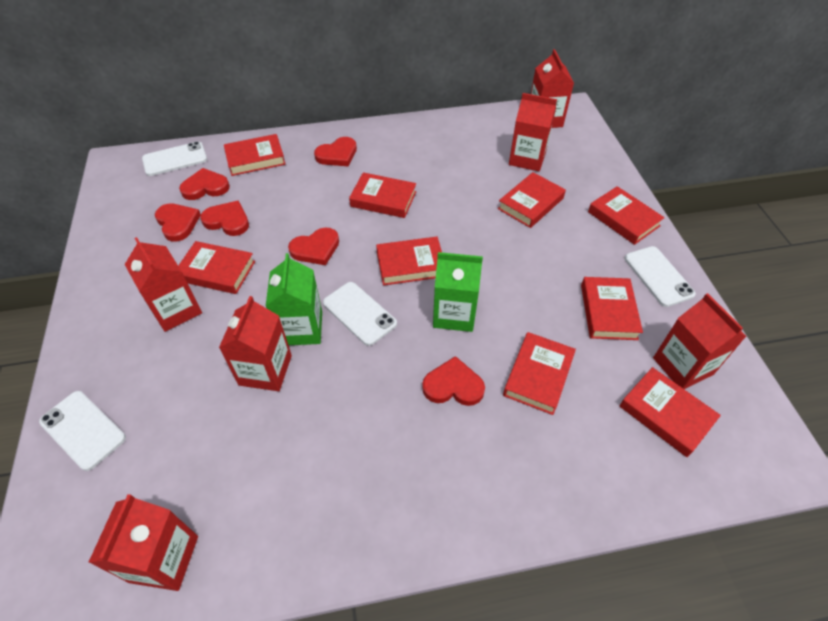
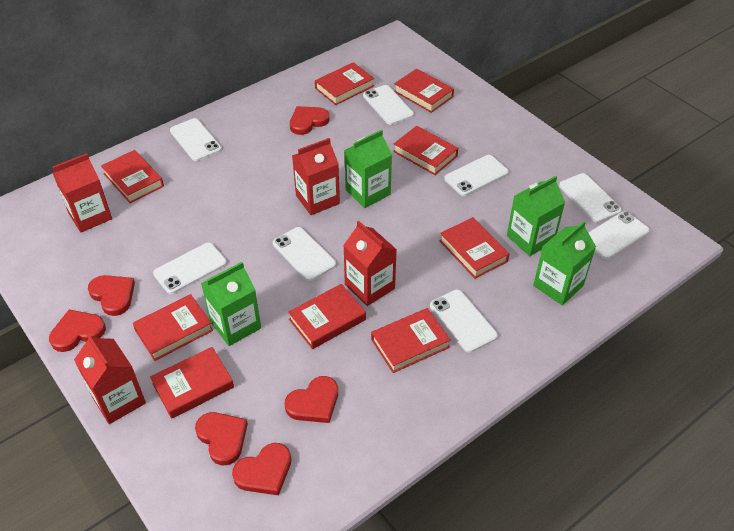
green carton: 2 -> 4
red carton: 6 -> 4
white phone: 4 -> 8

